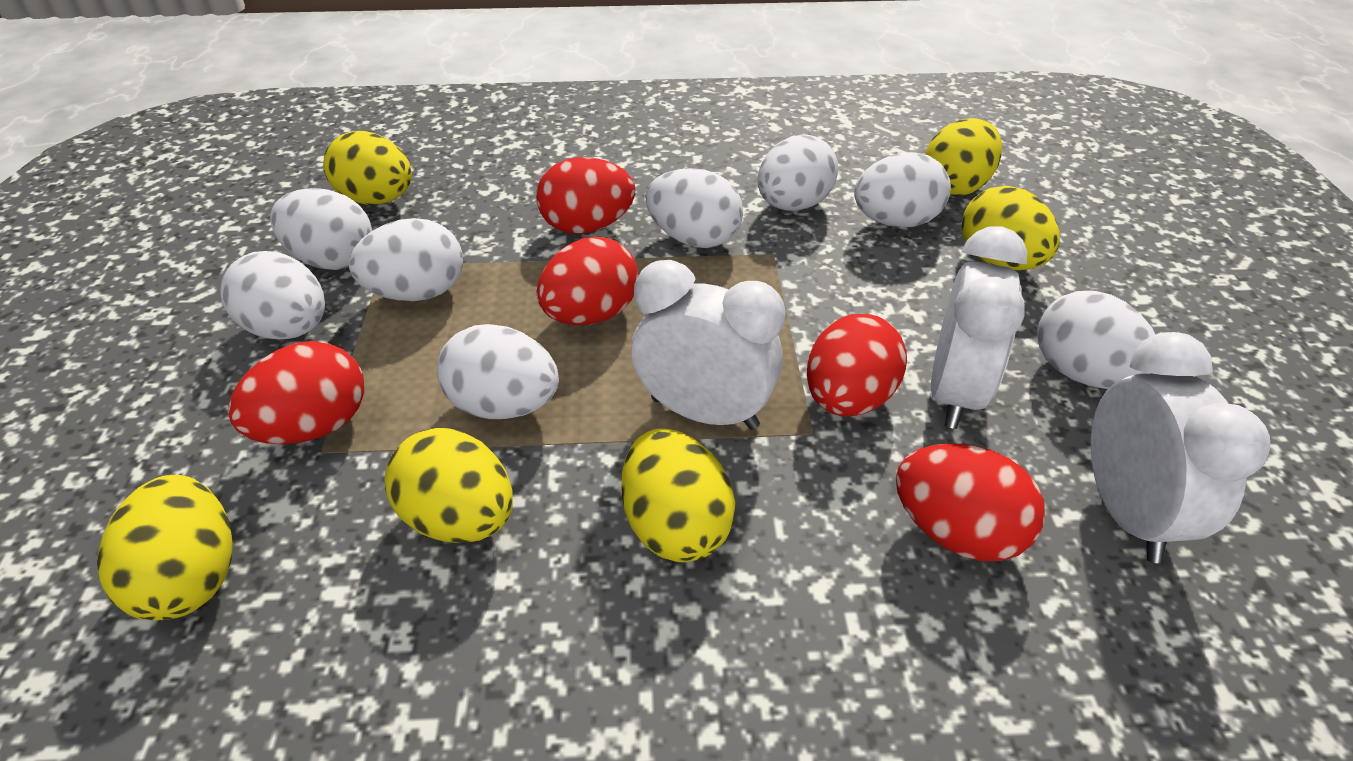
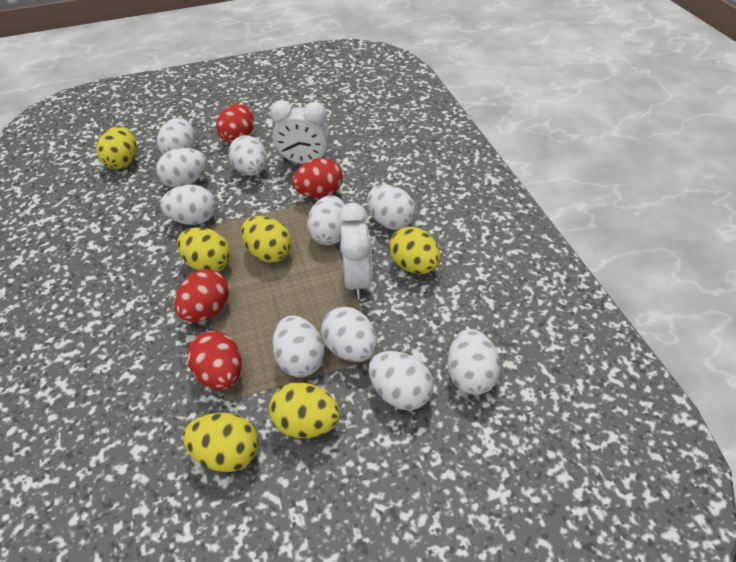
red egg: 5 -> 4
white clock: 3 -> 2
white egg: 8 -> 10

